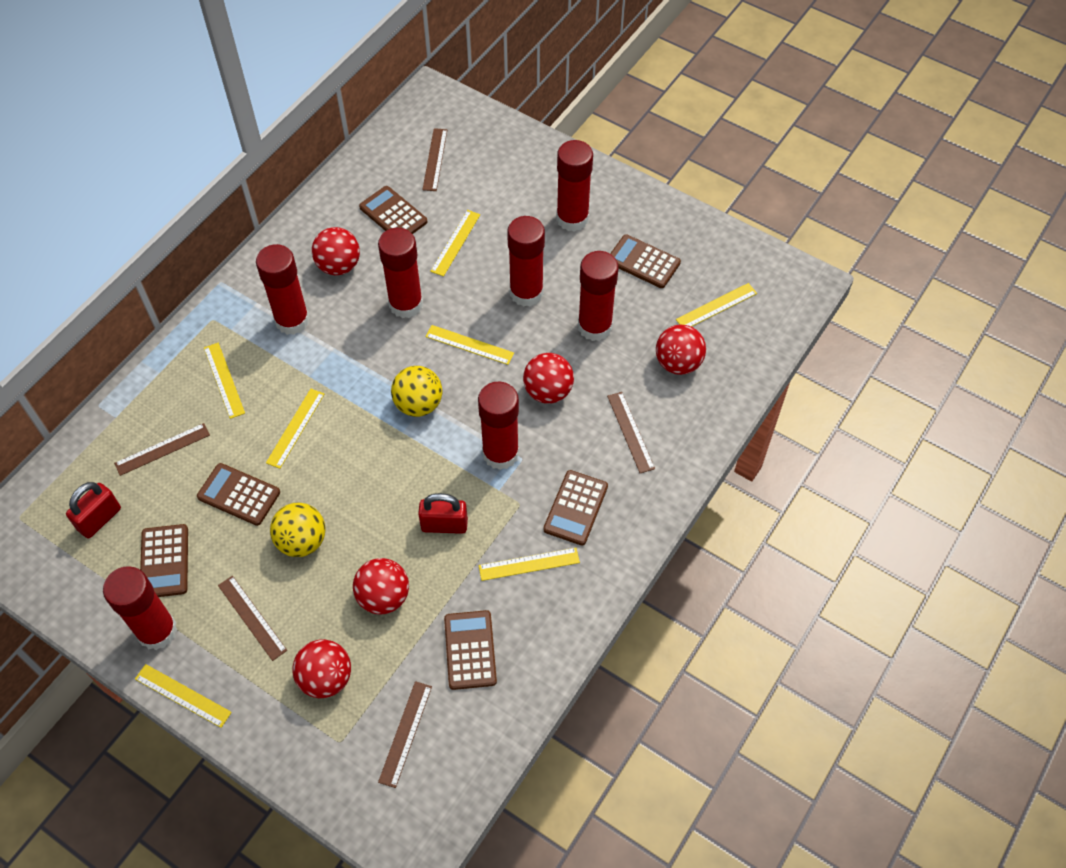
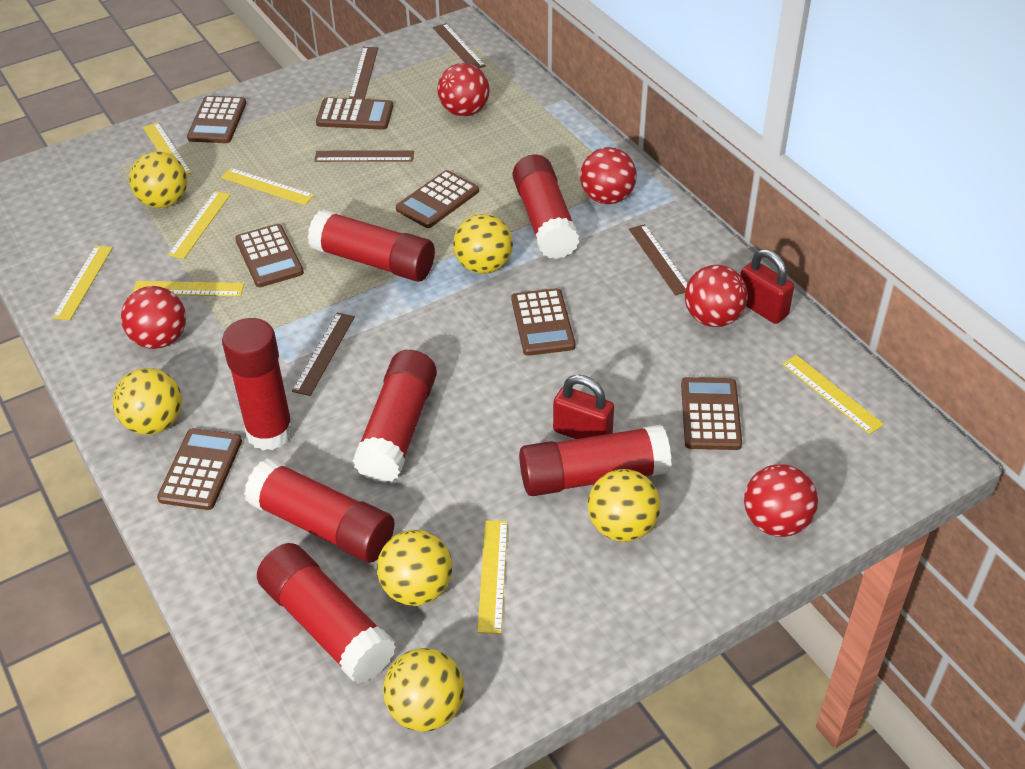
brown calculator: 6 -> 7
yellow ball: 2 -> 6

